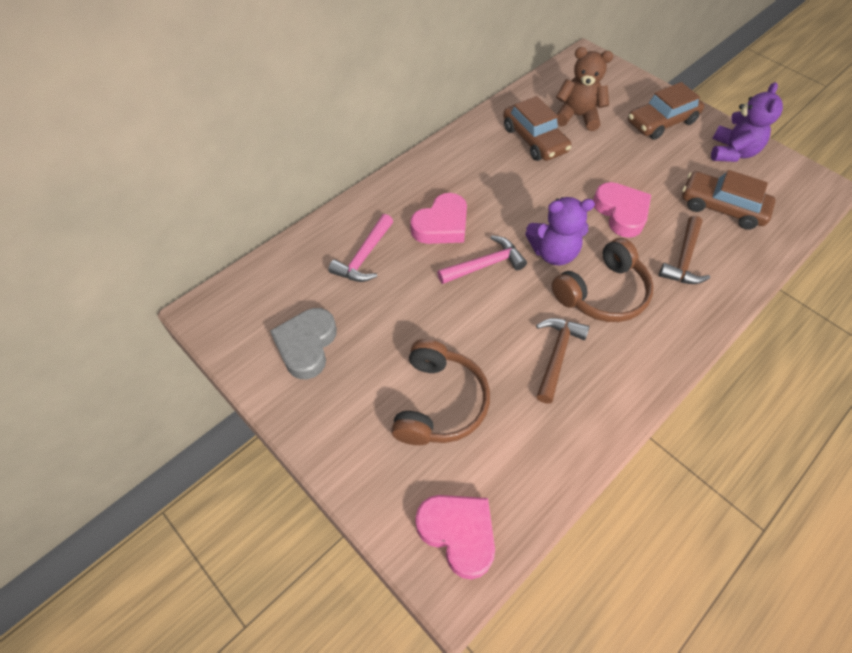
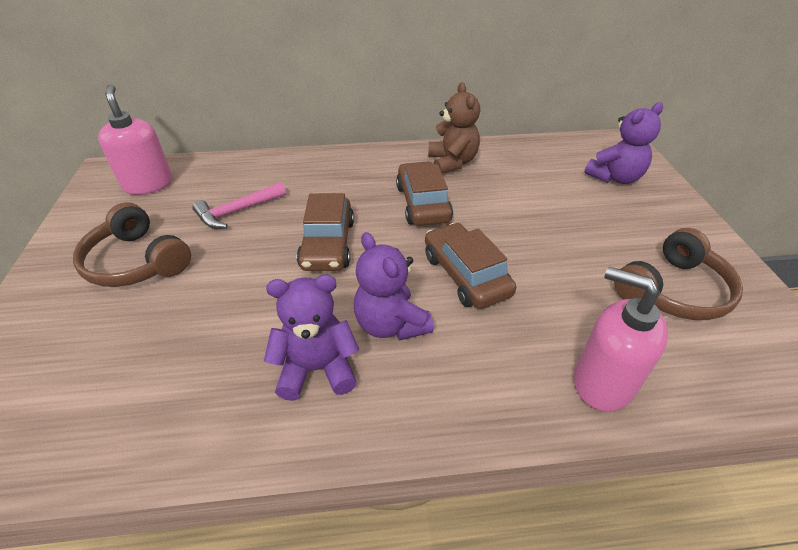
brown hammer: 2 -> 0
grey heart: 1 -> 0
pink hammer: 2 -> 1
pink heart: 3 -> 0
pink soap dispenser: 0 -> 2
purple teddy bear: 2 -> 3

